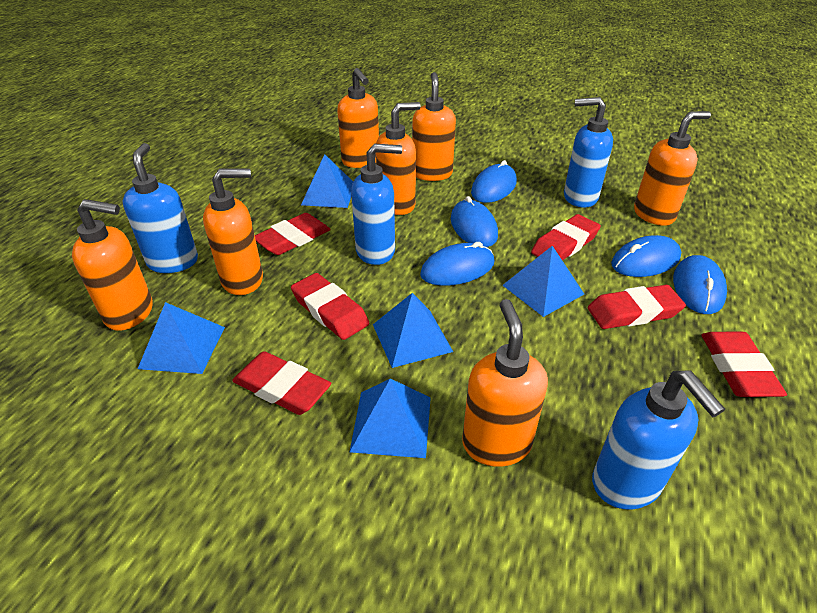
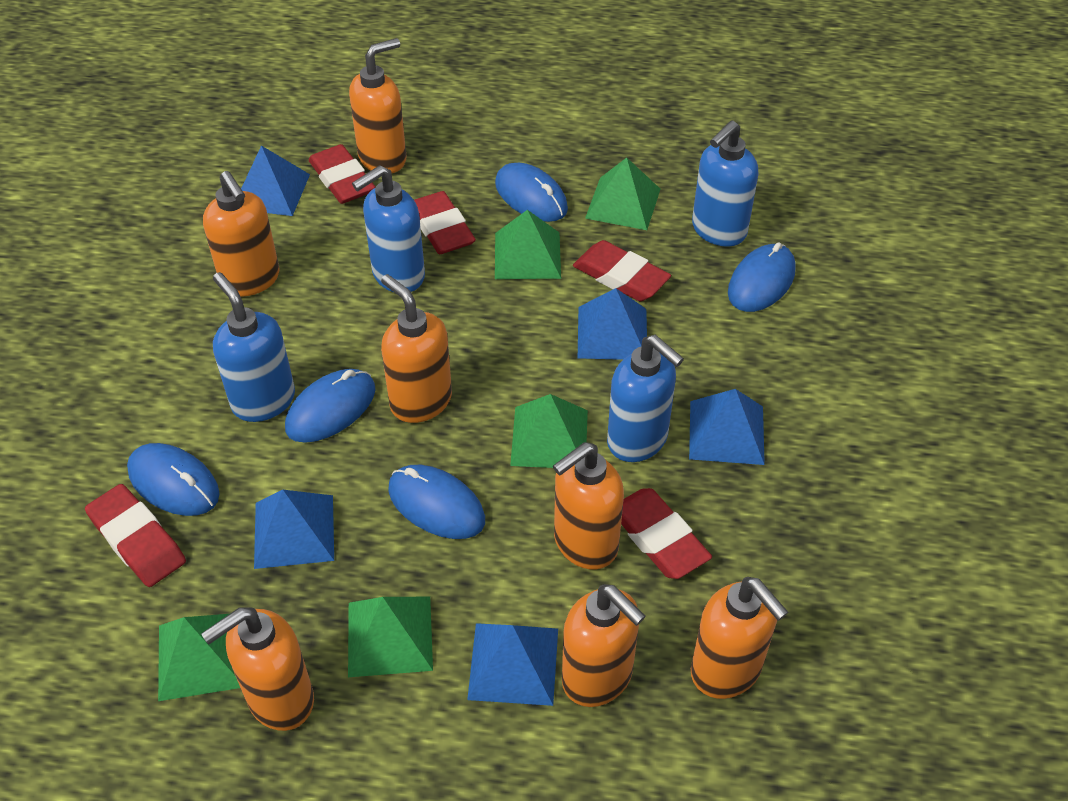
green pyramid: 0 -> 5
red eraser: 6 -> 5

